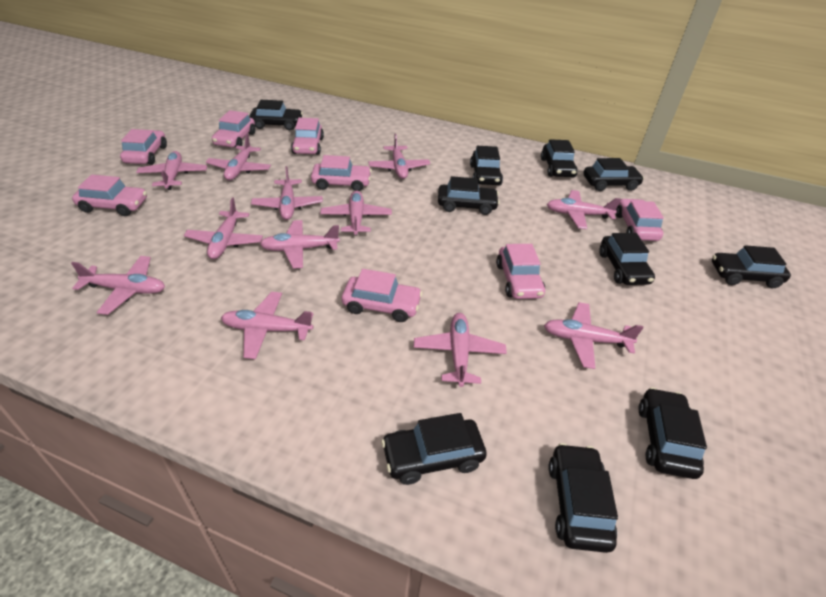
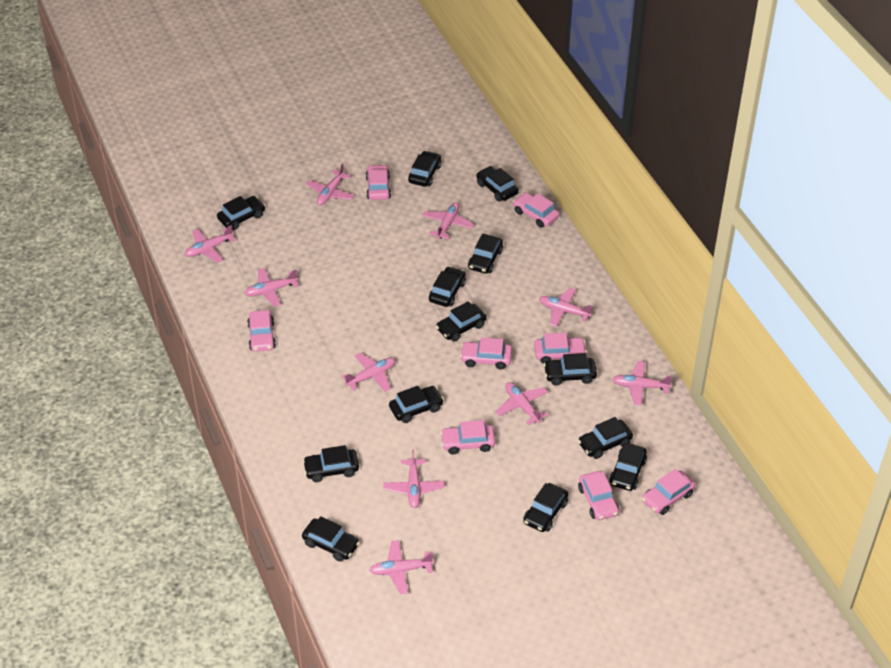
black car: 10 -> 13
pink plane: 12 -> 10

